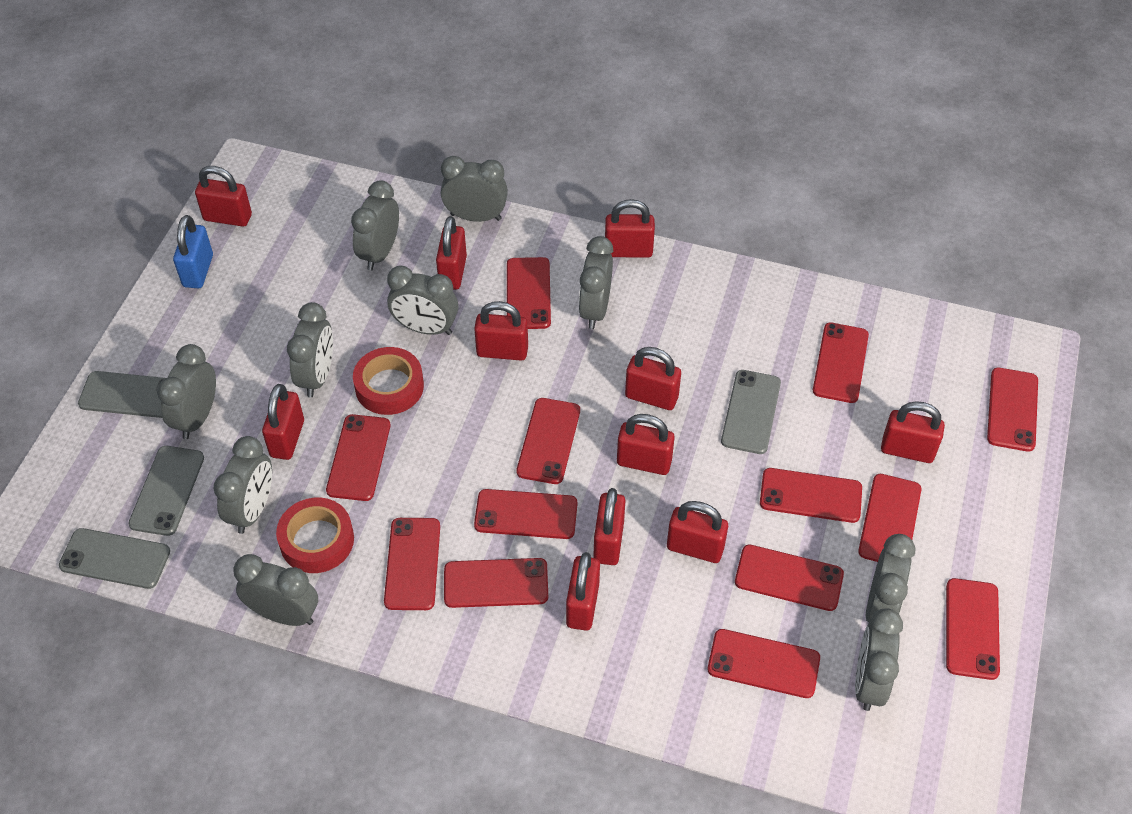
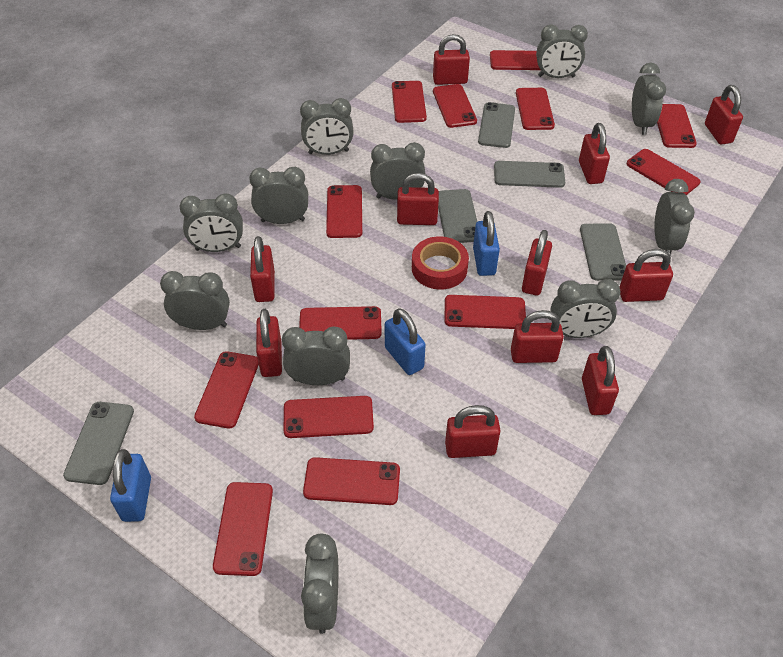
blue padlock: 1 -> 3
grey clock: 10 -> 11
grey phone: 4 -> 5
red tape: 2 -> 1

